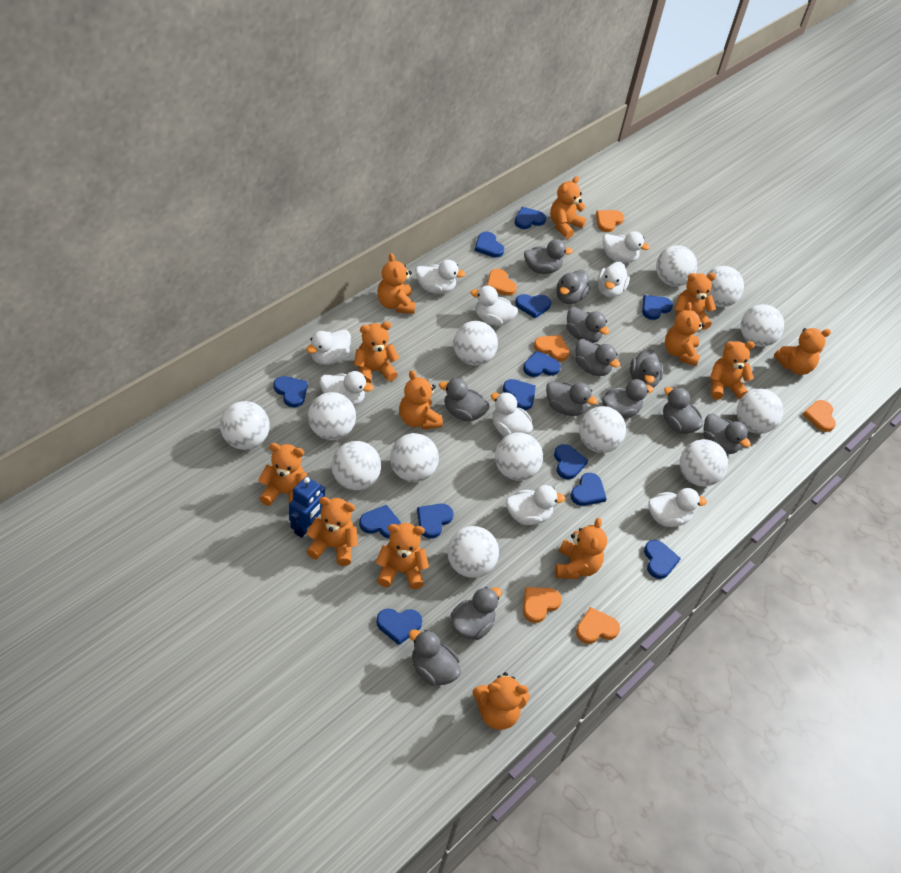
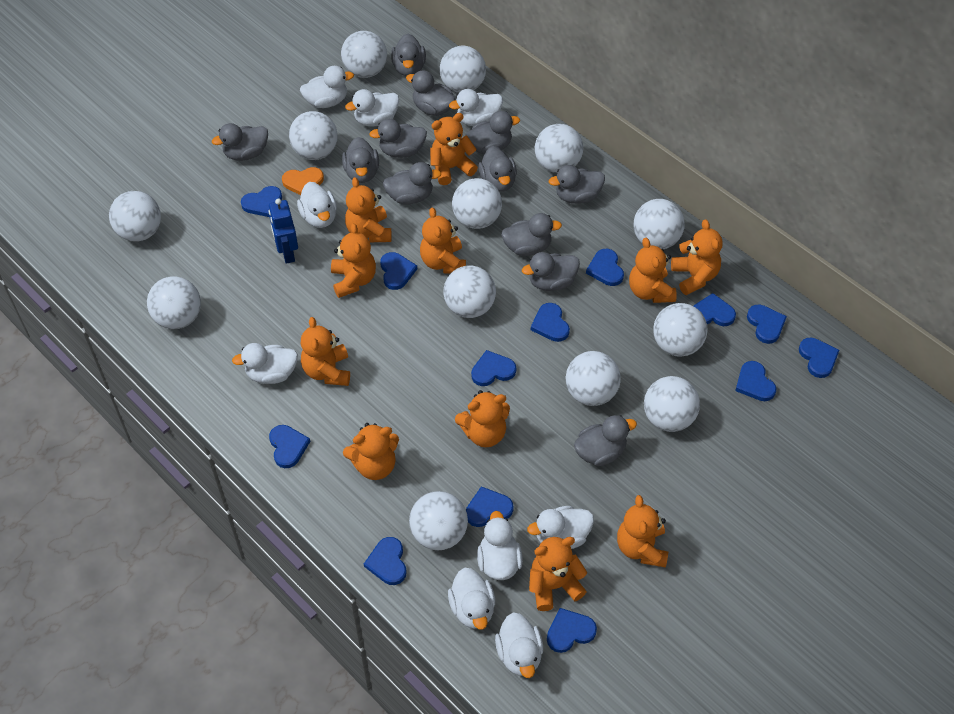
orange heart: 6 -> 1
orange teddy bear: 13 -> 11

